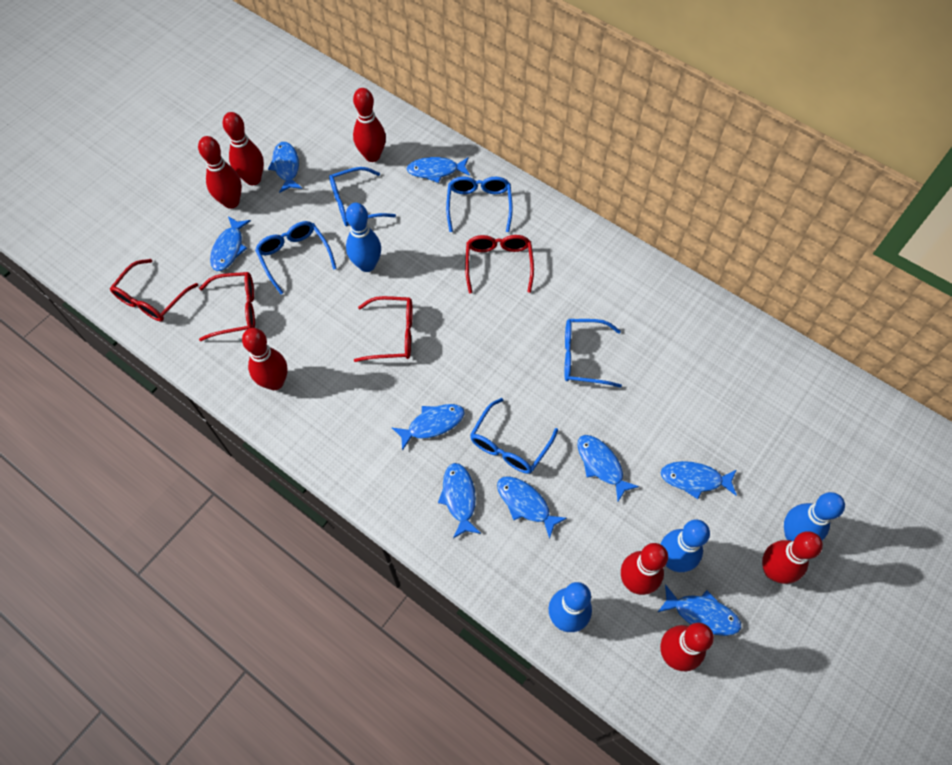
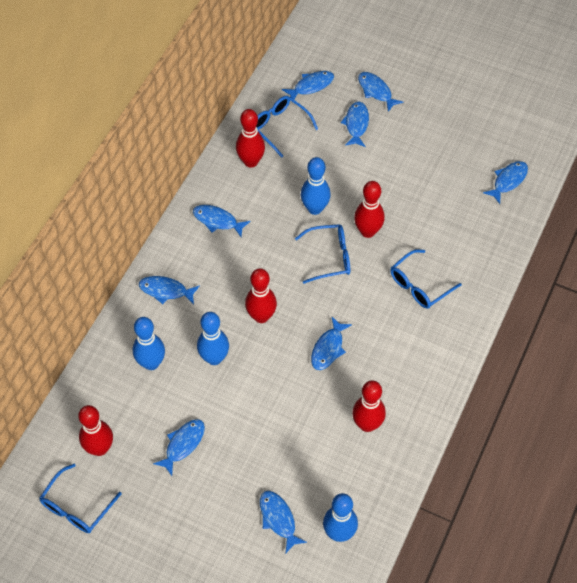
blue glasses: 5 -> 4
red bowling pin: 7 -> 5
red glasses: 4 -> 0

